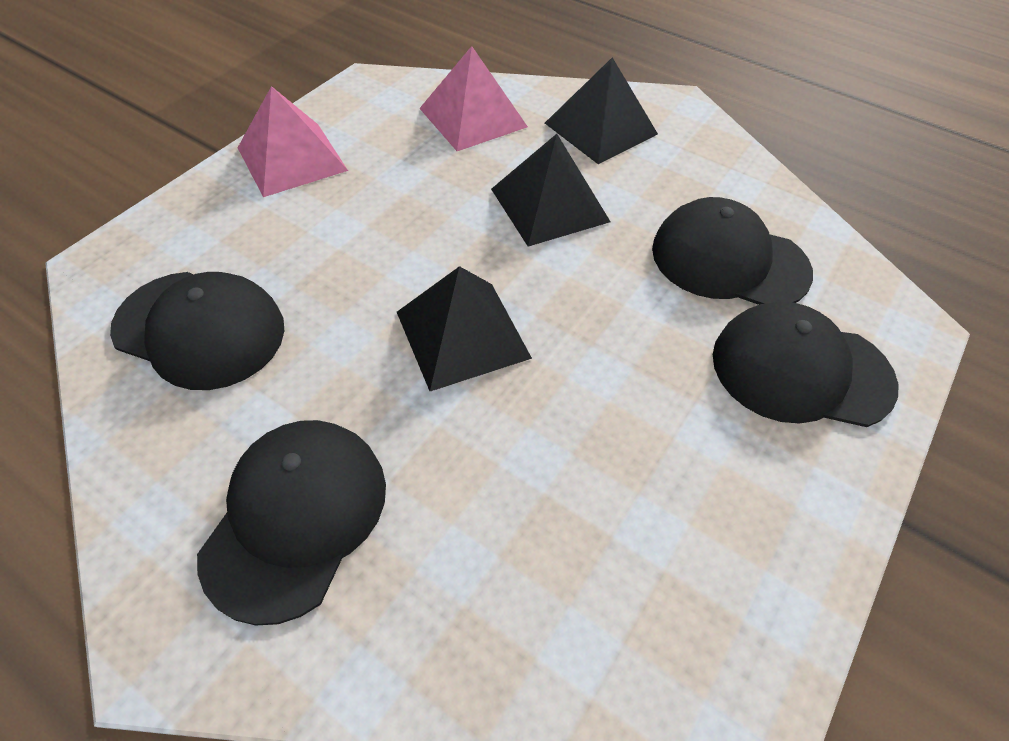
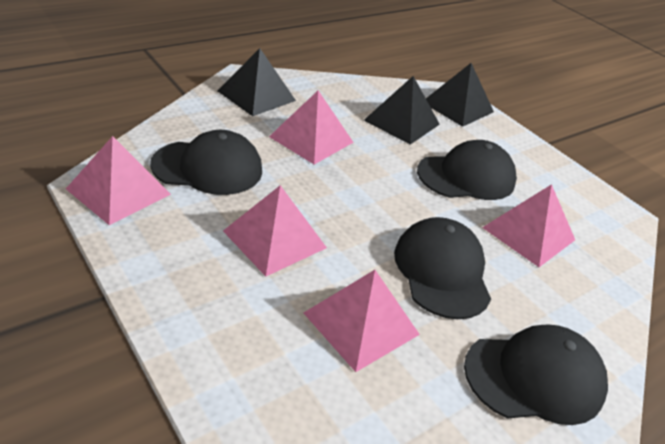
pink pyramid: 2 -> 5

